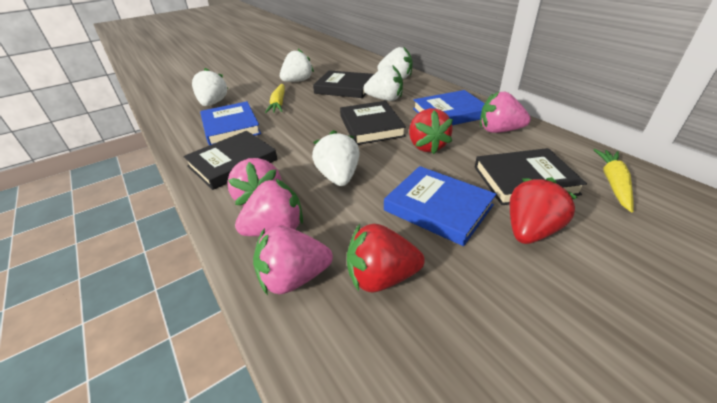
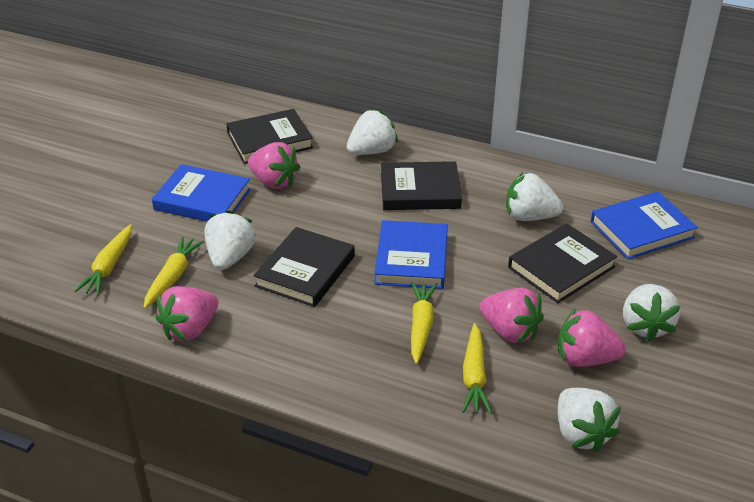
red strawberry: 3 -> 0
yellow carrot: 2 -> 4

